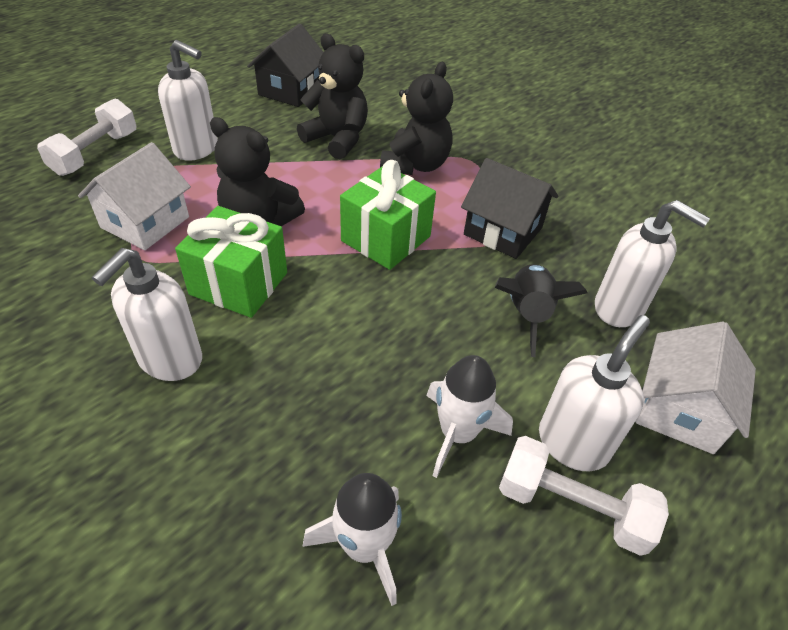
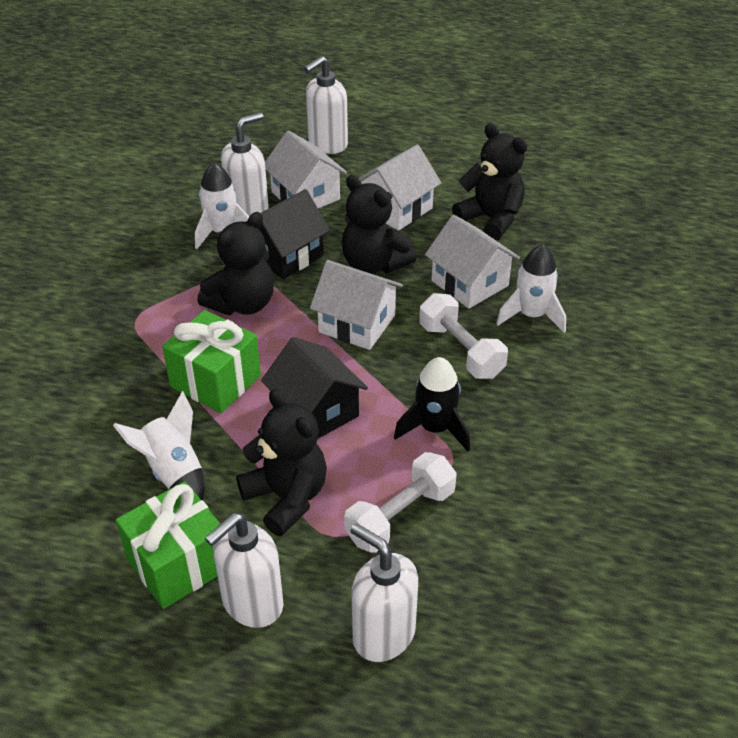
black teddy bear: 3 -> 4
white house: 2 -> 4
white rocket: 2 -> 3

